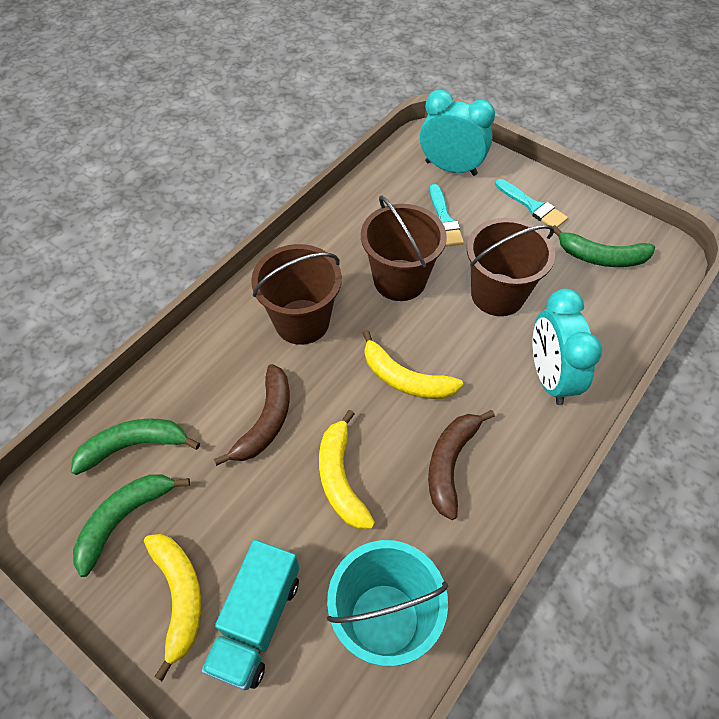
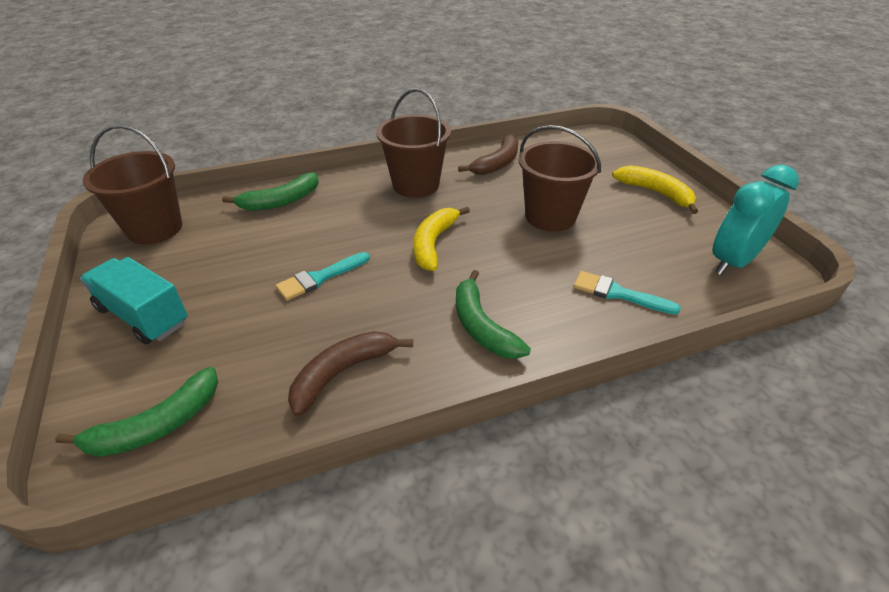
turquoise bucket: 1 -> 0
turquoise clock: 2 -> 1
yellow banana: 3 -> 2

